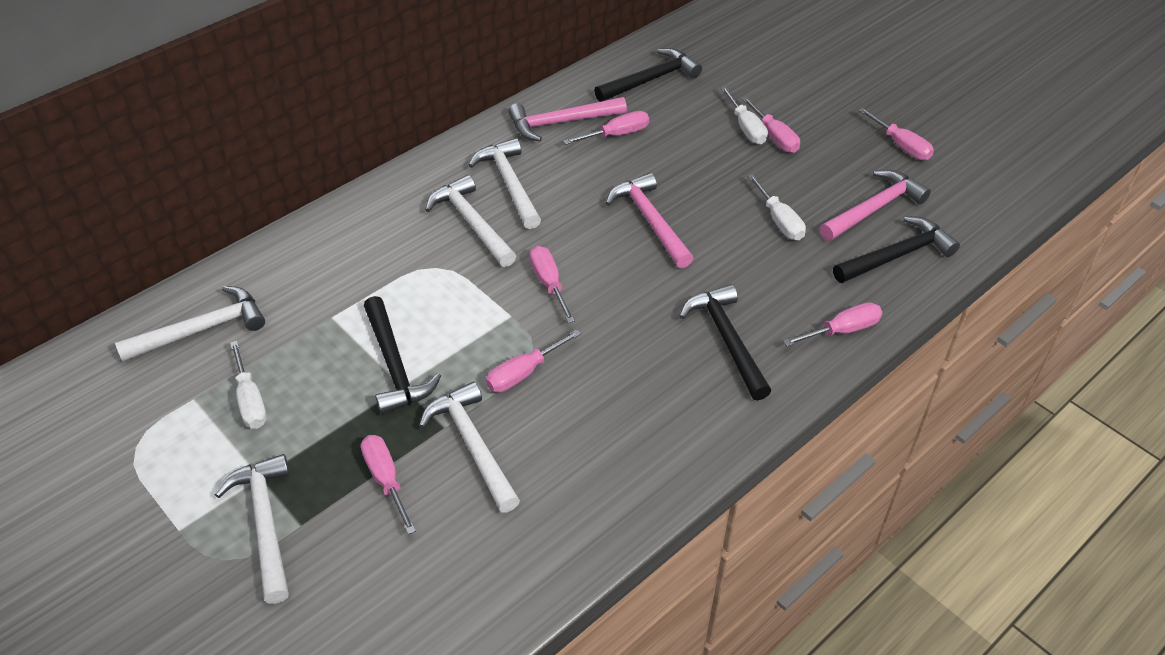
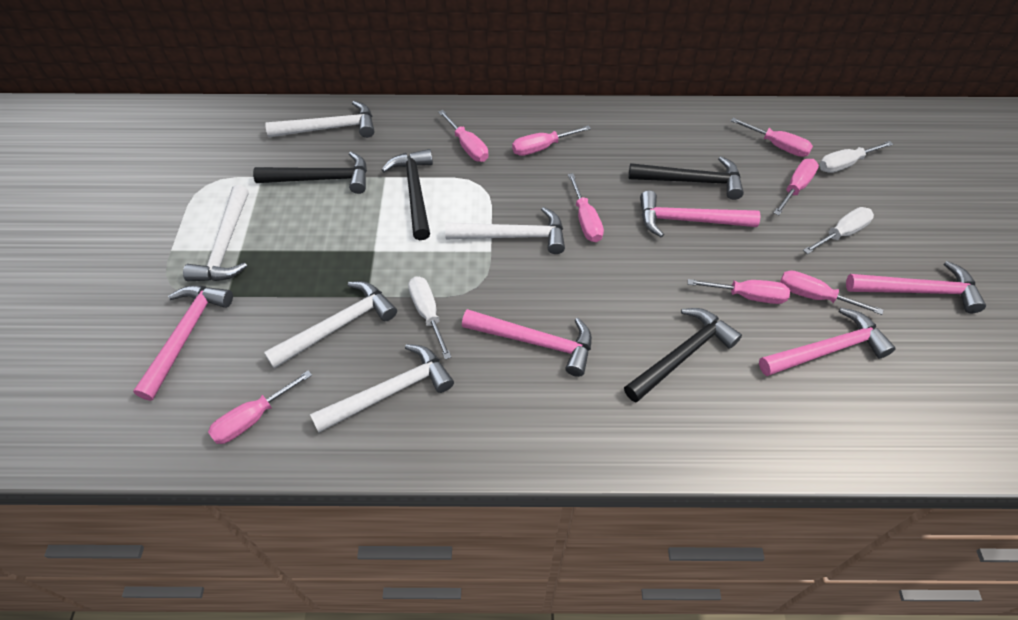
pink hammer: 3 -> 5
pink screwdriver: 7 -> 8

